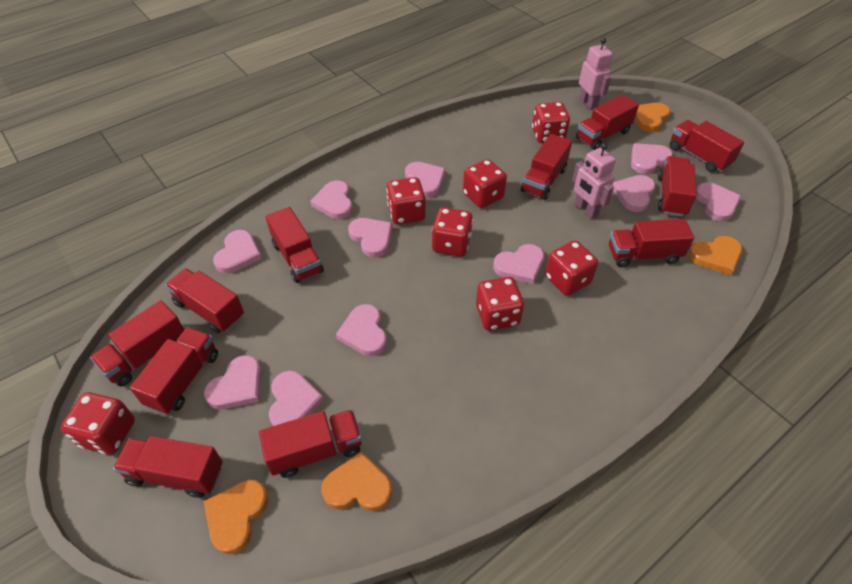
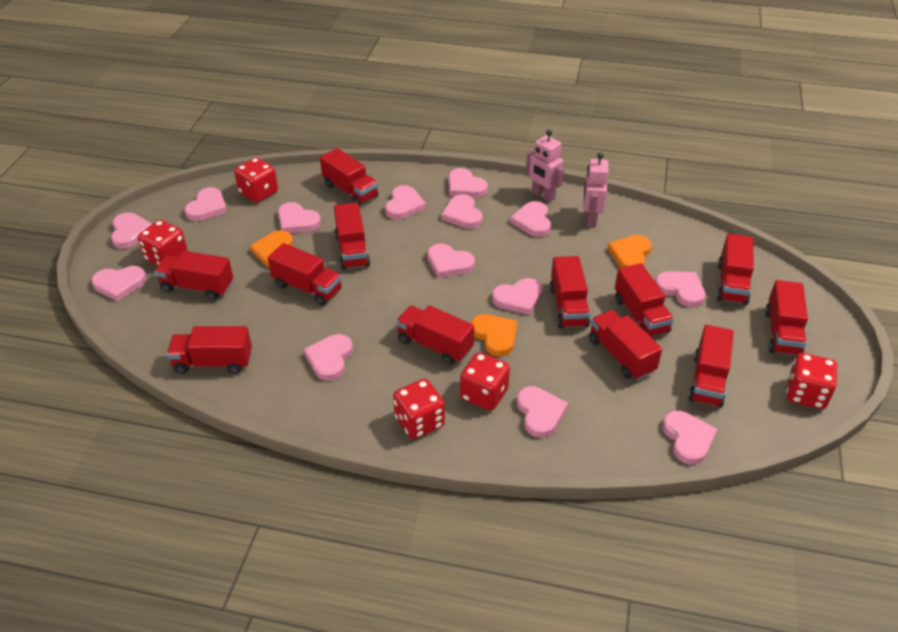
orange heart: 4 -> 3
pink heart: 11 -> 14
red dice: 7 -> 5
red truck: 11 -> 12

